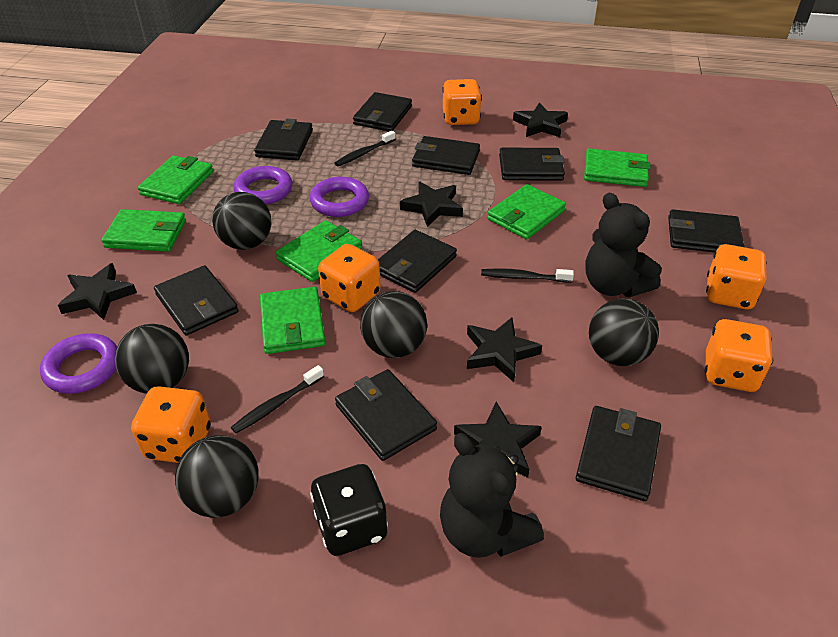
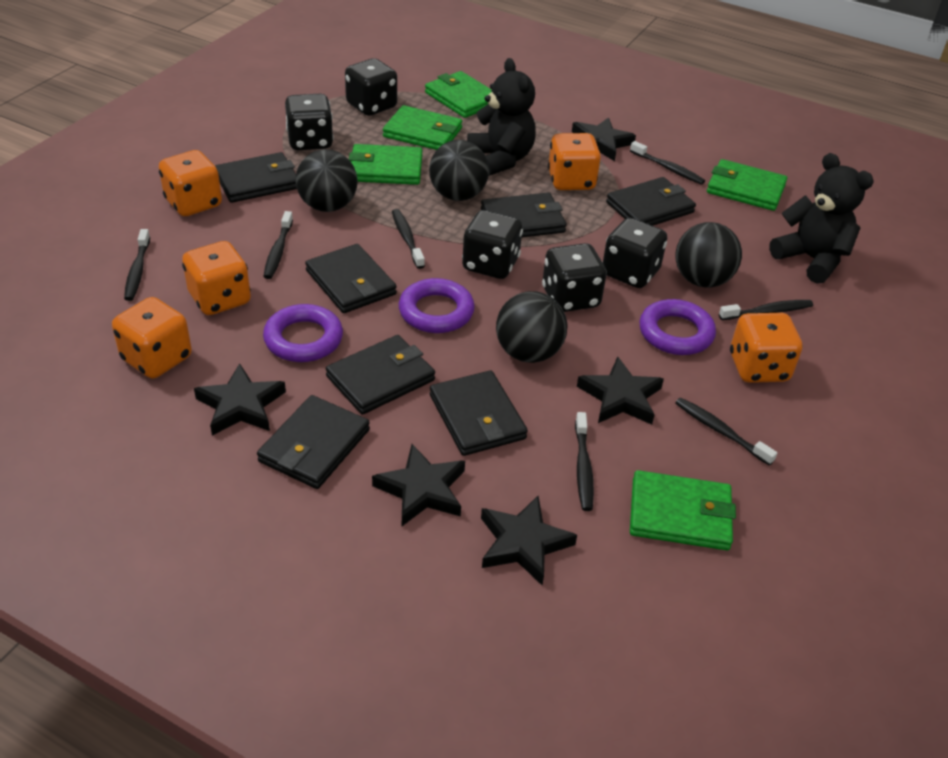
black ball: 5 -> 4
black dice: 1 -> 5
black toothbrush: 3 -> 7
black wallet: 9 -> 7
green wallet: 6 -> 5

